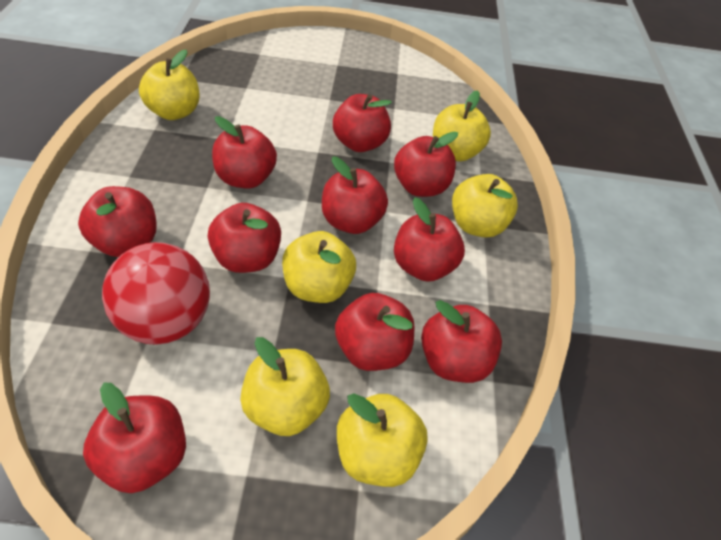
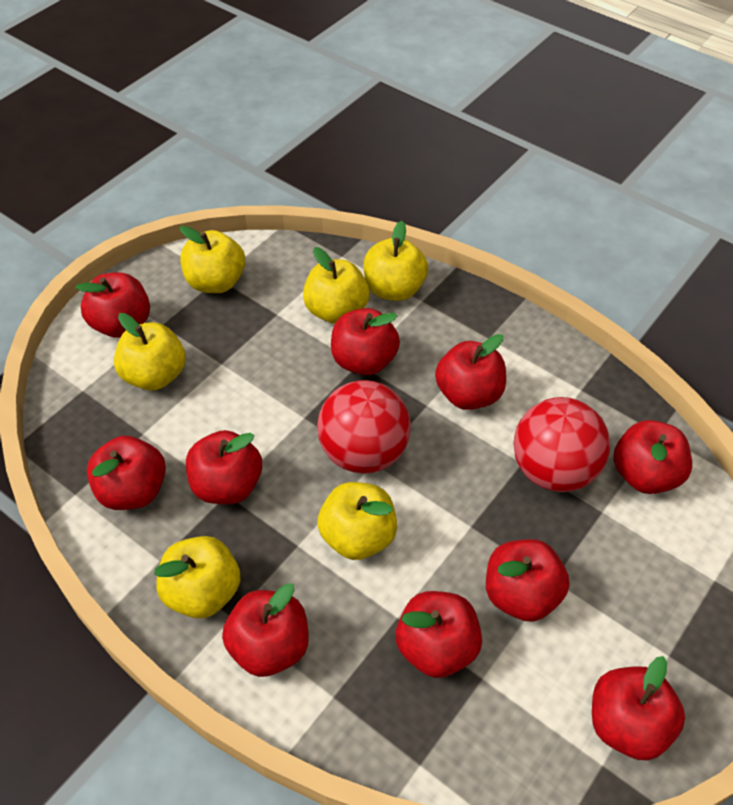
red ball: 1 -> 2

